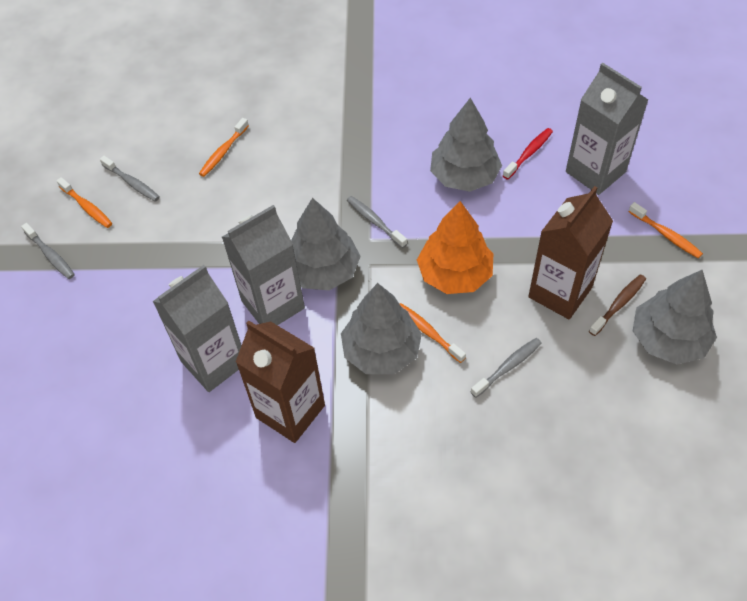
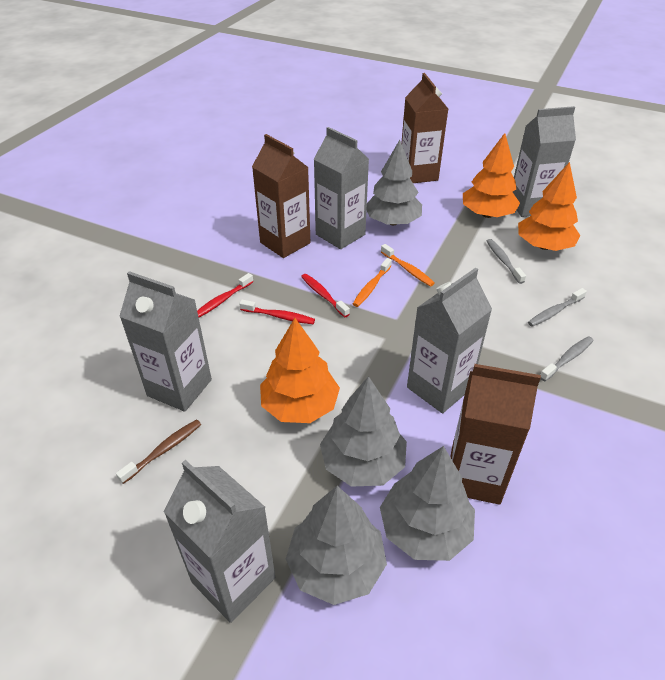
brown carton: 2 -> 3
grey carton: 3 -> 5
grey toothbrush: 4 -> 3
orange toothbrush: 4 -> 2
orange tree: 1 -> 3
red toothbrush: 1 -> 3

